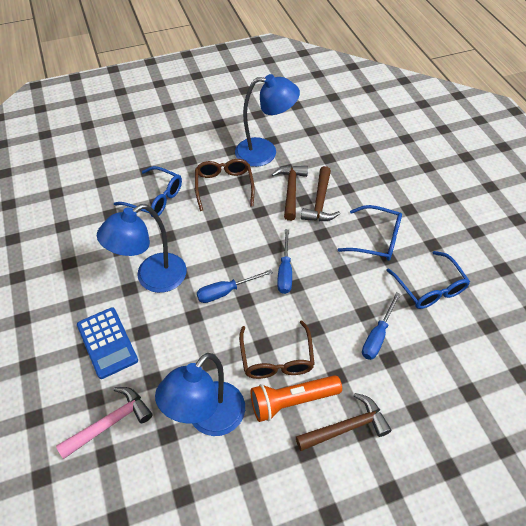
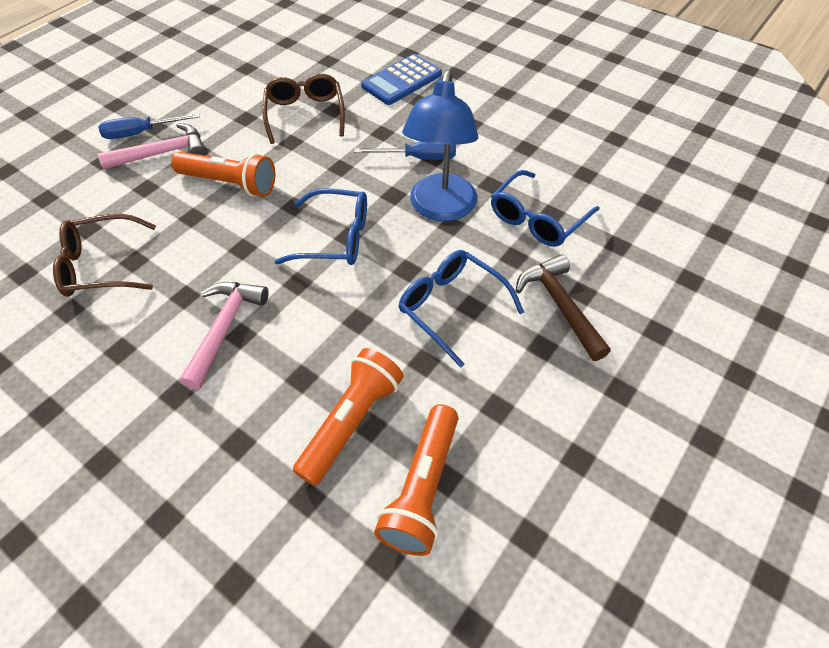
blue lamp: 3 -> 1
blue screwdriver: 3 -> 2
brown hammer: 3 -> 1
orange flashlight: 1 -> 3
pink hammer: 1 -> 2

